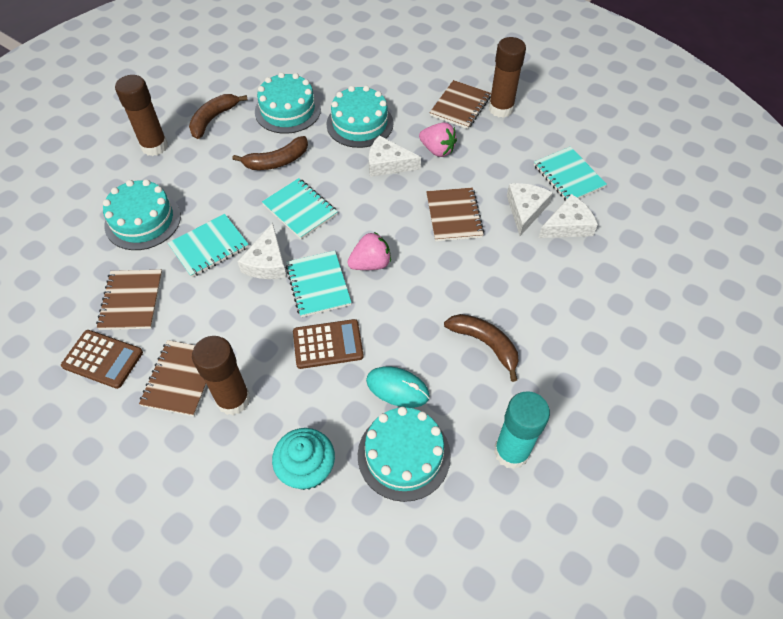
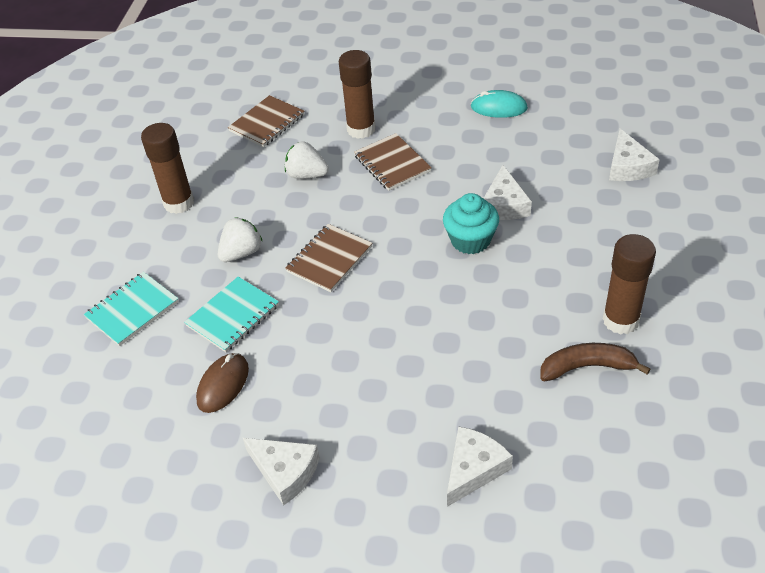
brown banana: 3 -> 1
brown calculator: 2 -> 0
brown mouse: 0 -> 1
brown notebook: 4 -> 3
pink strawberry: 2 -> 0
turquoise cake: 4 -> 0
turquoise glue stick: 1 -> 0
turquoise notebook: 4 -> 2
white strawberry: 0 -> 2

